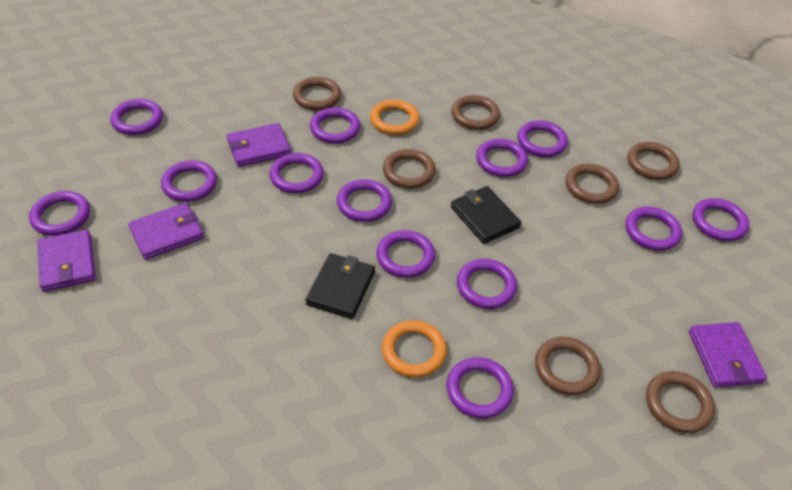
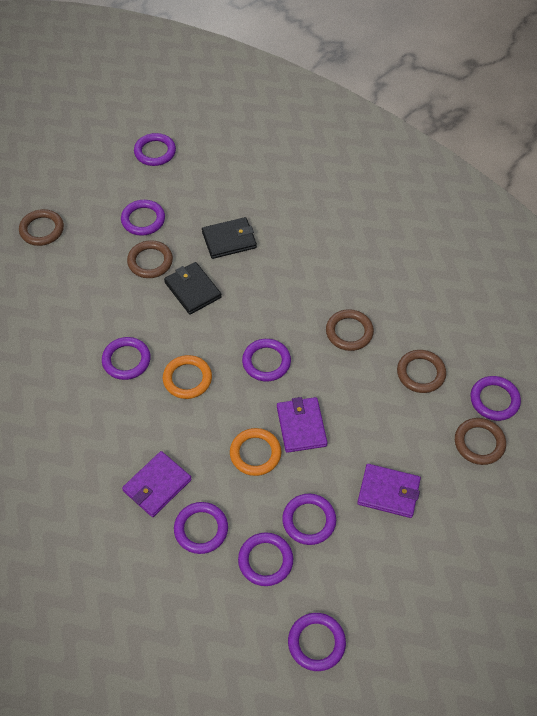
brown ring: 7 -> 5
purple ring: 13 -> 9
purple wallet: 4 -> 3

